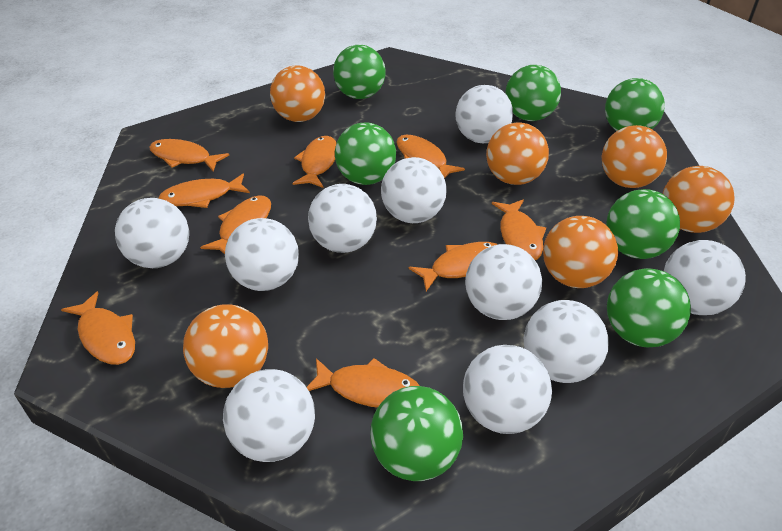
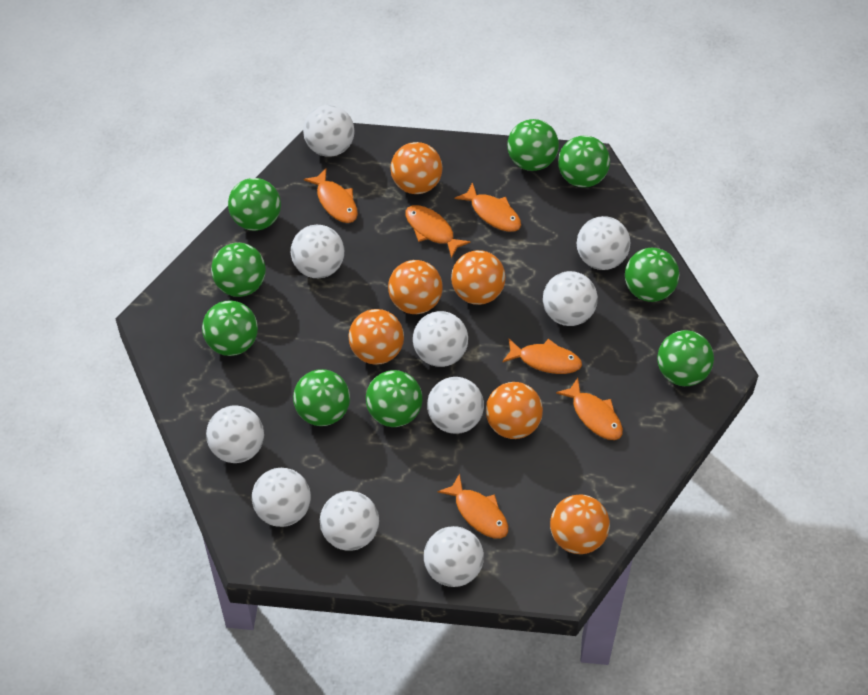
green ball: 7 -> 9
orange fish: 9 -> 6

